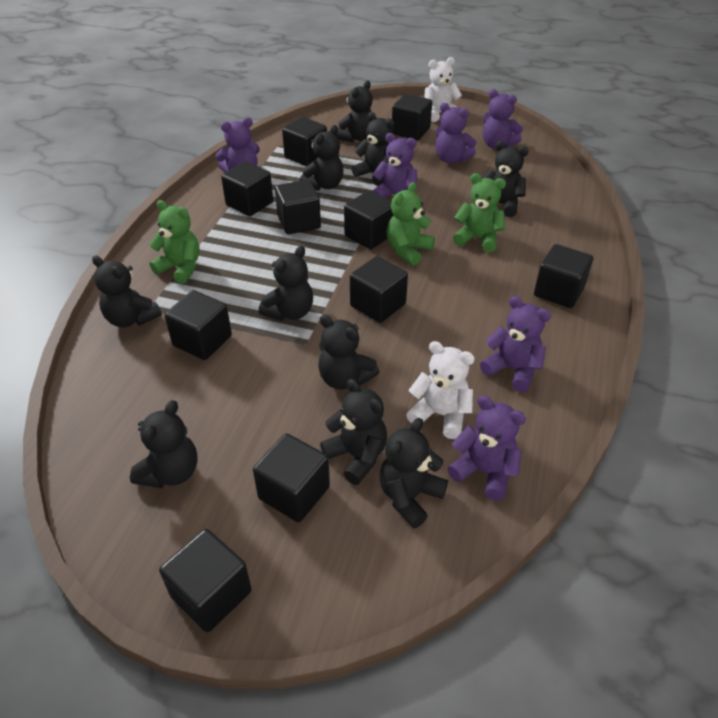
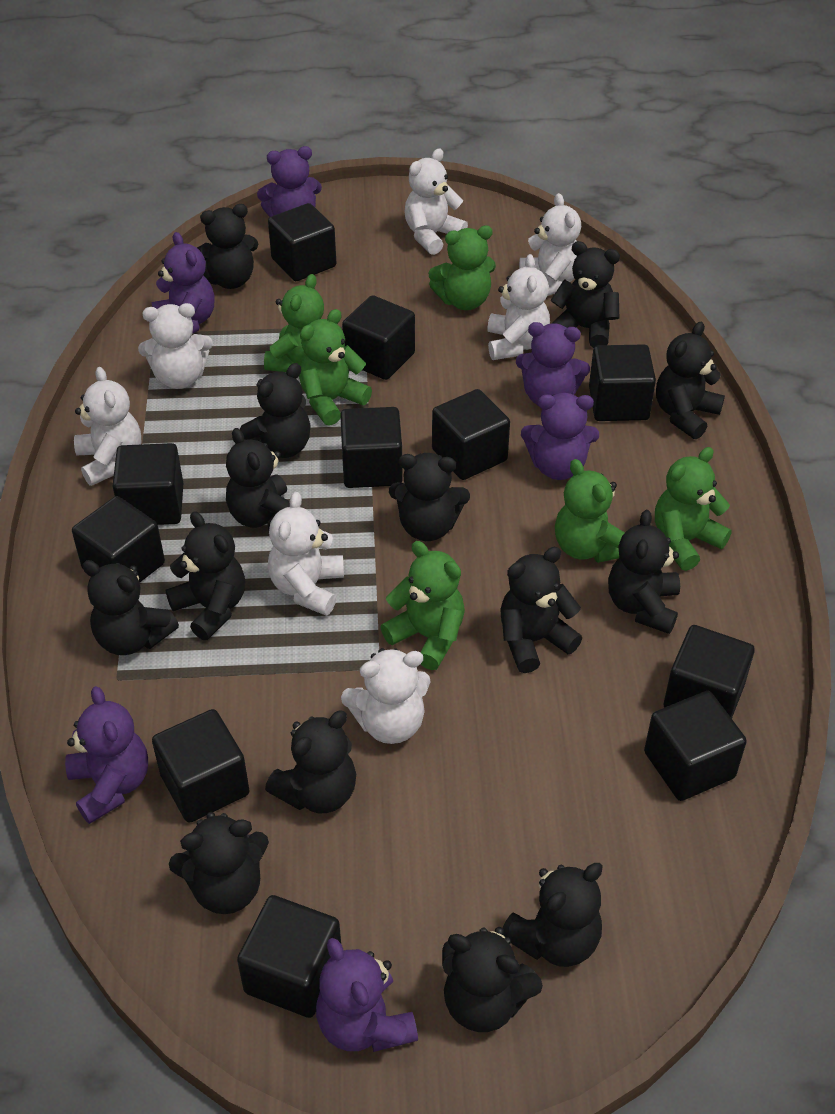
black cube: 10 -> 11
black teddy bear: 10 -> 14
green teddy bear: 3 -> 6
white teddy bear: 2 -> 7

